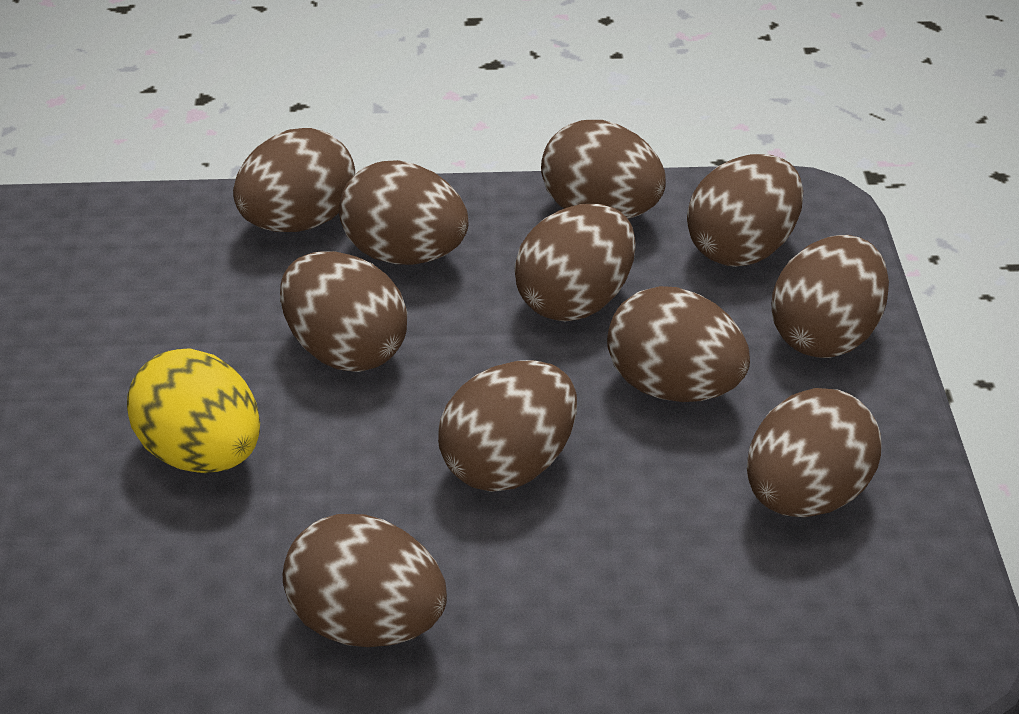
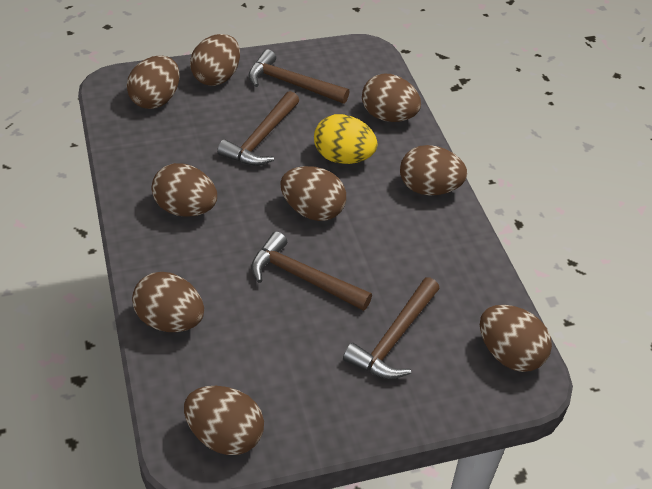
brown egg: 11 -> 9
brown hammer: 0 -> 4

